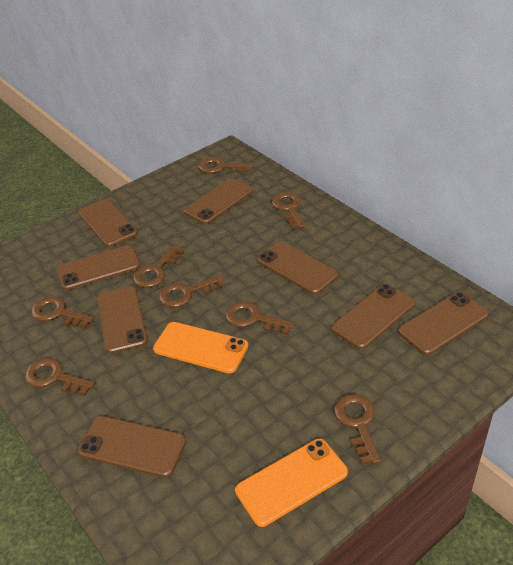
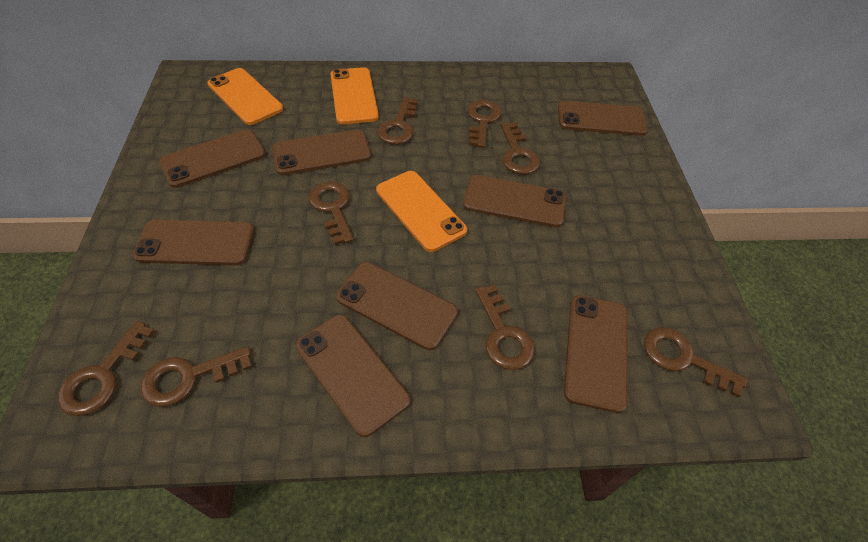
orange phone: 2 -> 3

